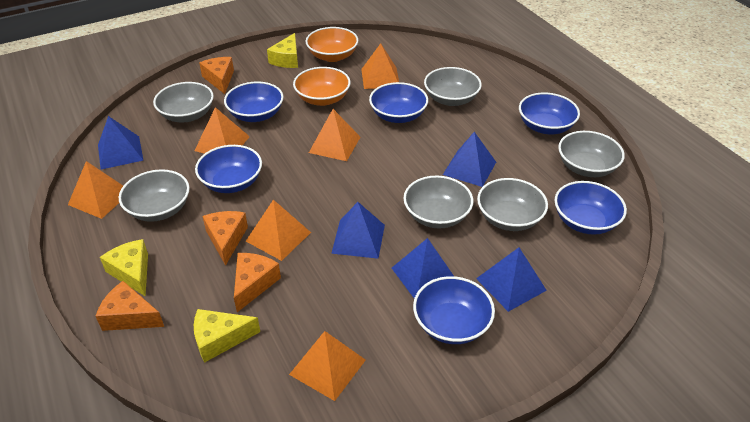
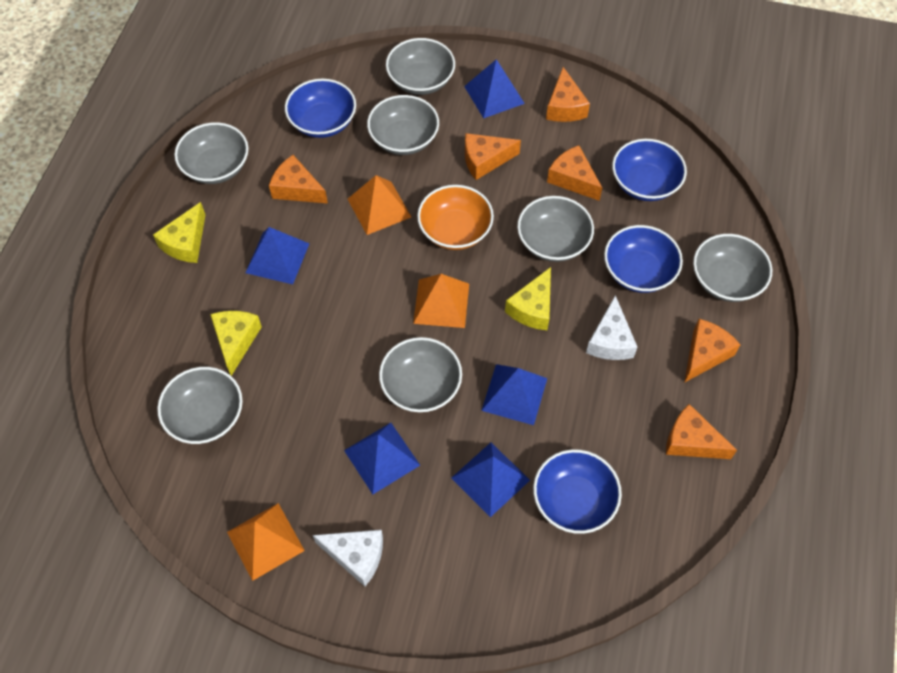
blue bowl: 6 -> 4
grey bowl: 6 -> 7
orange bowl: 2 -> 1
orange cheese: 4 -> 6
orange pyramid: 6 -> 3
white cheese: 0 -> 2

